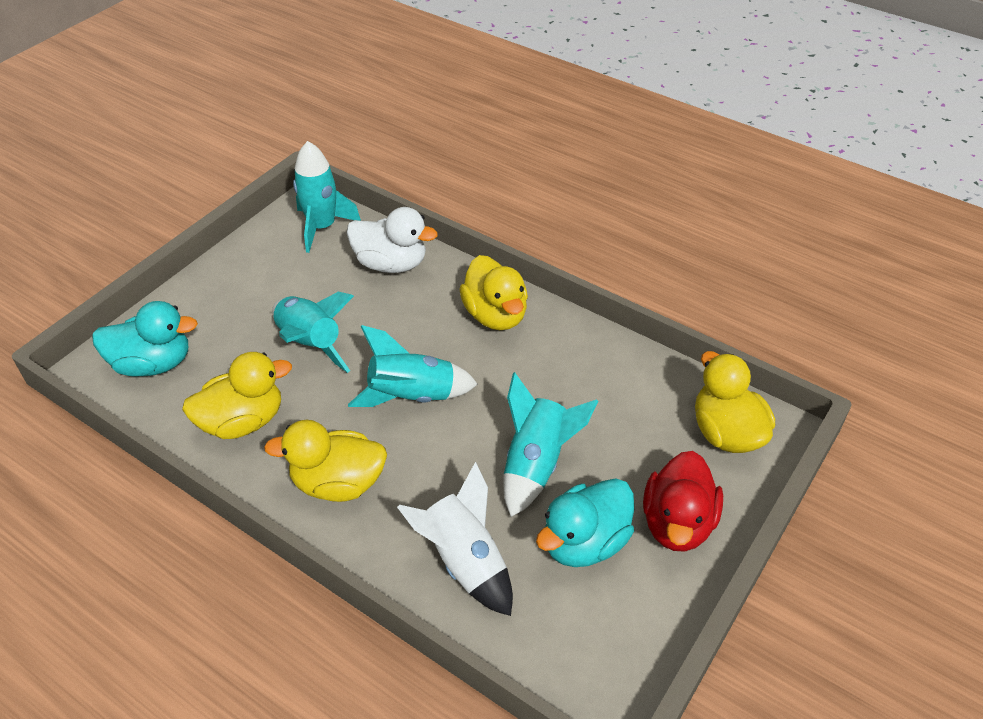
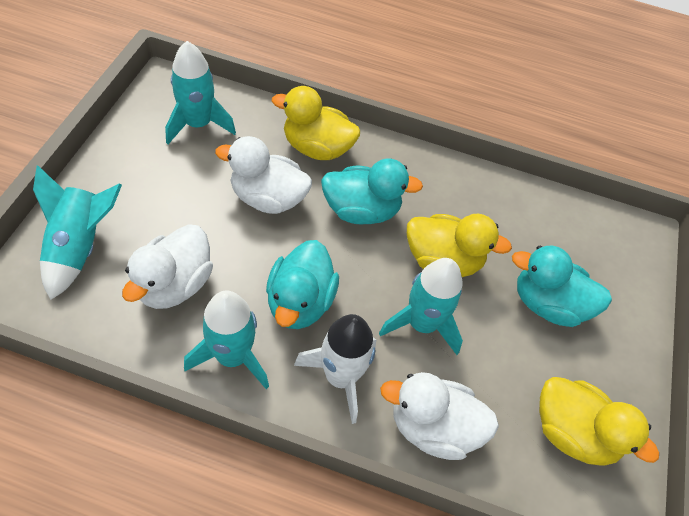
red duck: 1 -> 0
turquoise duck: 2 -> 3
white duck: 1 -> 3
yellow duck: 4 -> 3

